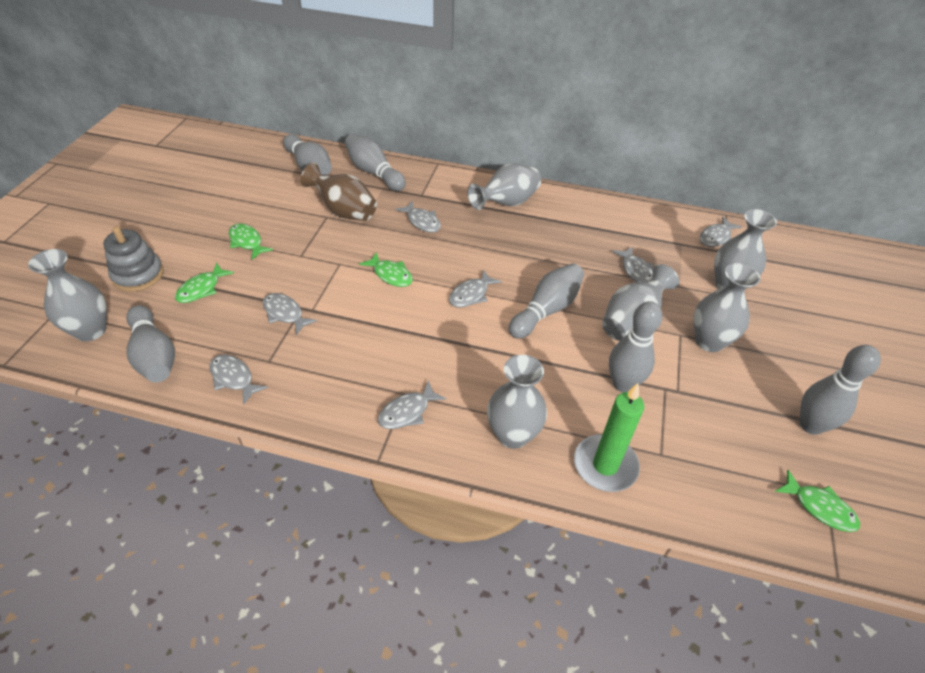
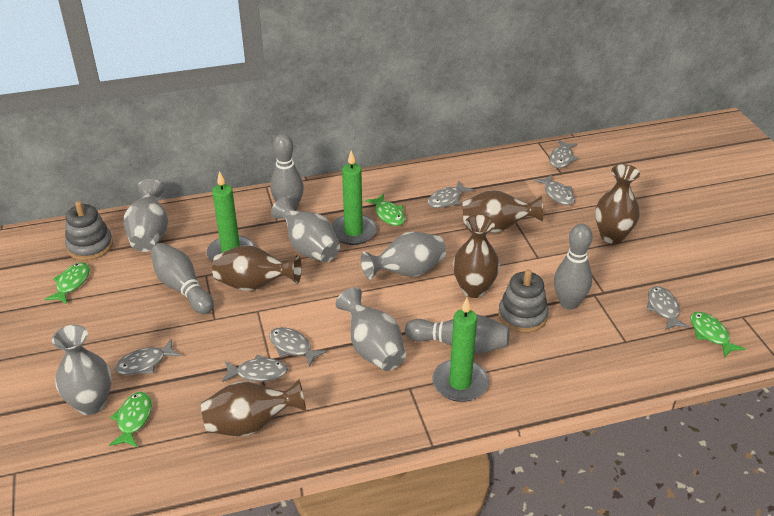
brown vase: 1 -> 5
green candle: 1 -> 3
grey bowling pin: 6 -> 4
grey stacking toy: 1 -> 2
grey vase: 6 -> 5

